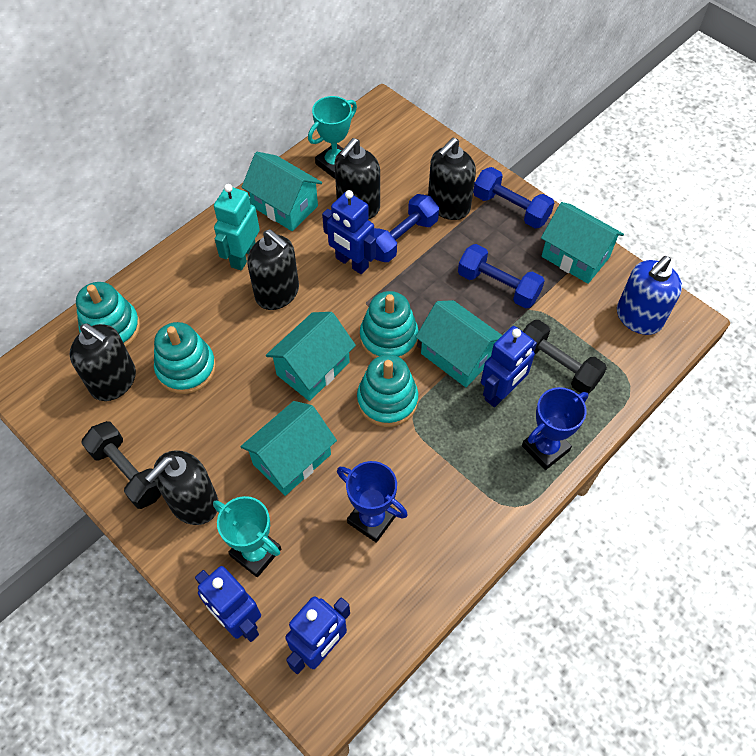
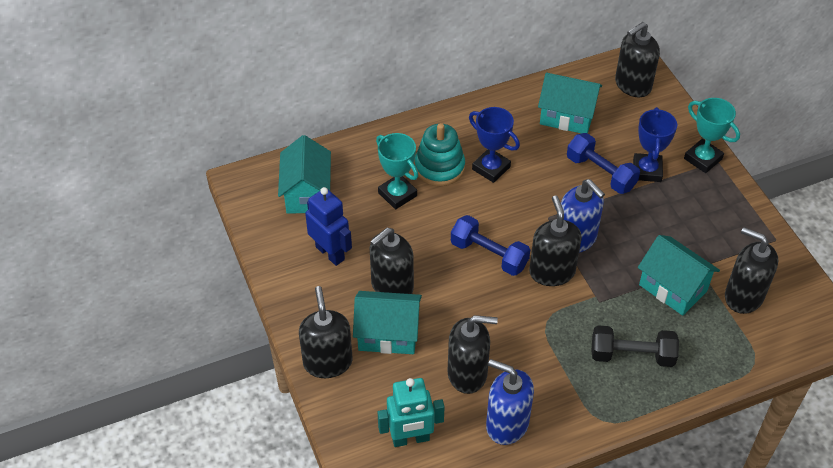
black dumbbell: 2 -> 1
black soap dispenser: 5 -> 6
blue dumbbell: 3 -> 2
blue robot: 4 -> 1
blue soap dispenser: 1 -> 2
turquoise house: 5 -> 4
turquoise stacking toy: 4 -> 1

